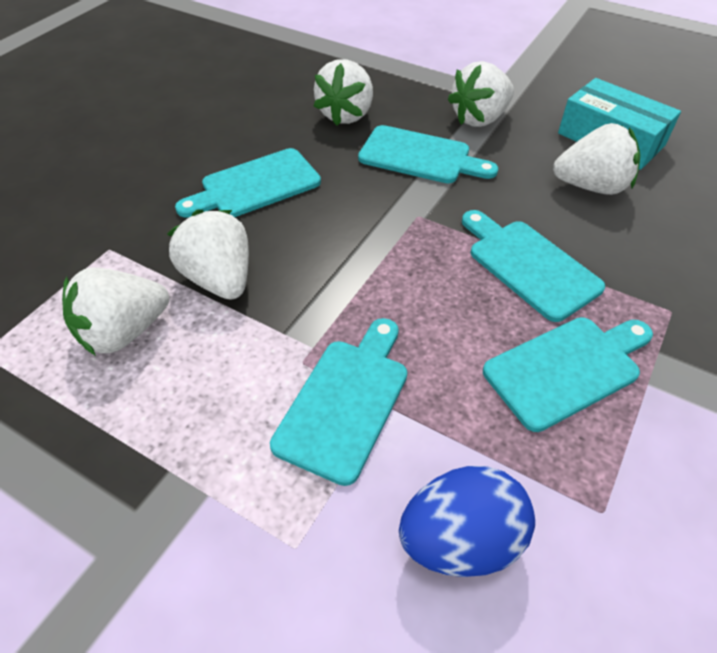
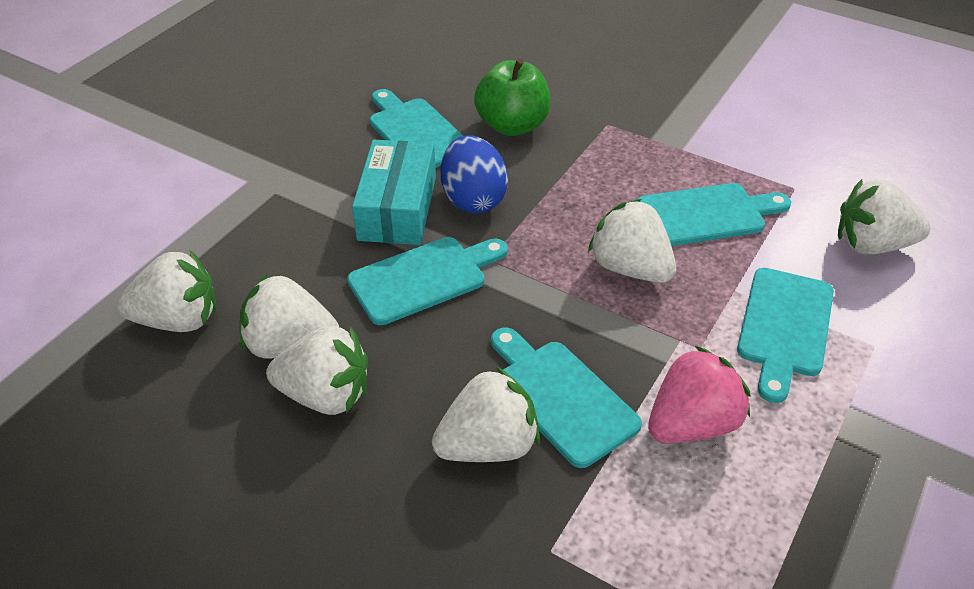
green apple: 0 -> 1
pink strawberry: 0 -> 1
white strawberry: 5 -> 6

